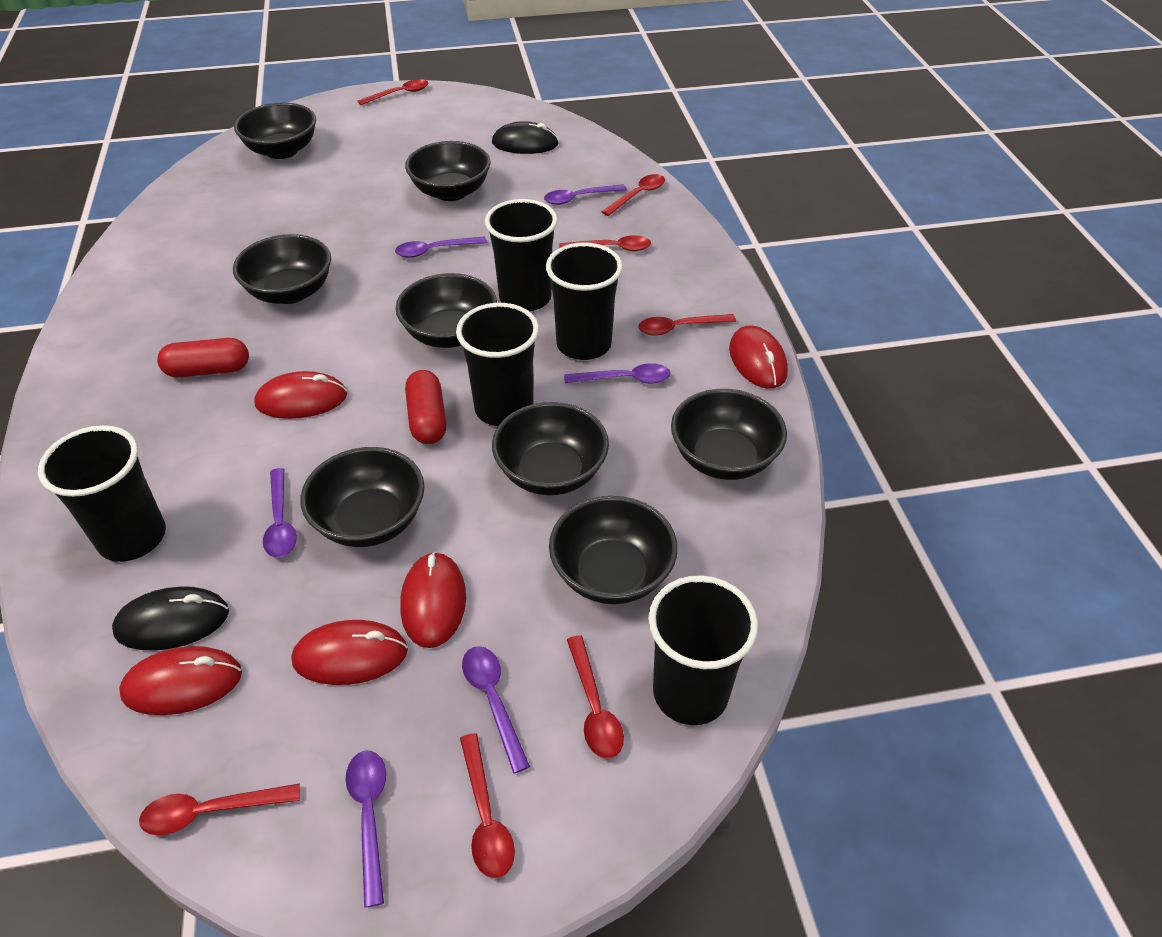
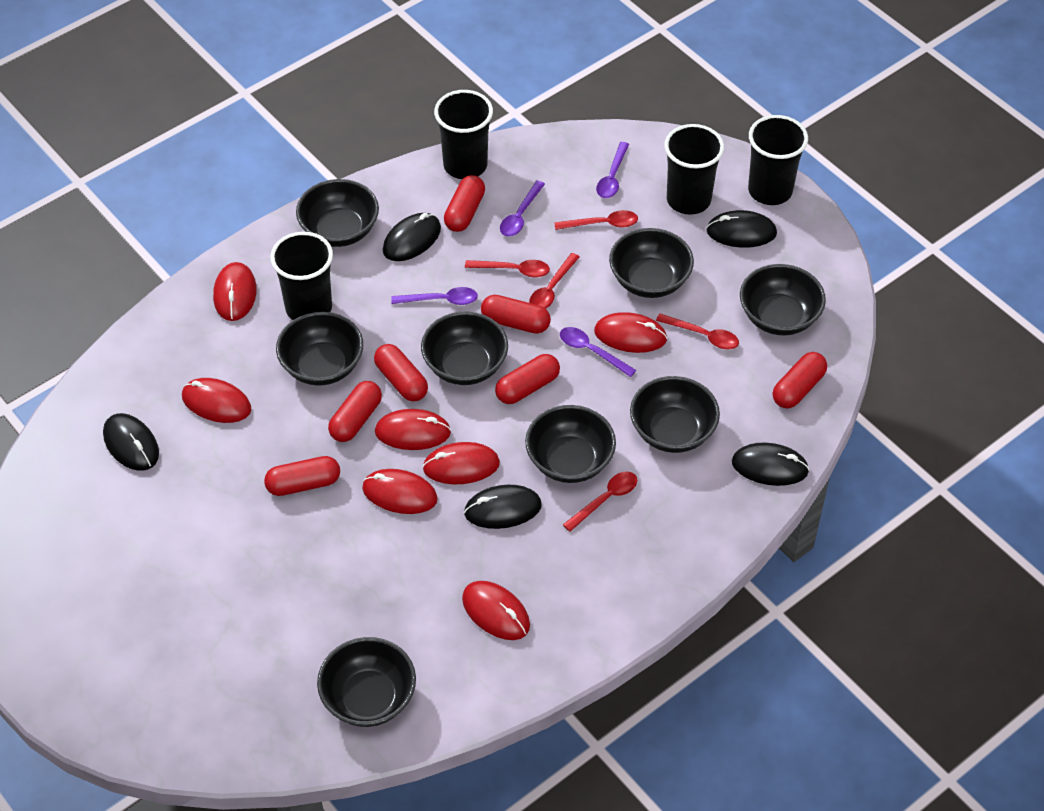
black cup: 5 -> 4
black mouse: 2 -> 5
purple spoon: 6 -> 4
red capsule: 2 -> 7
red mouse: 5 -> 7
red spoon: 7 -> 5

